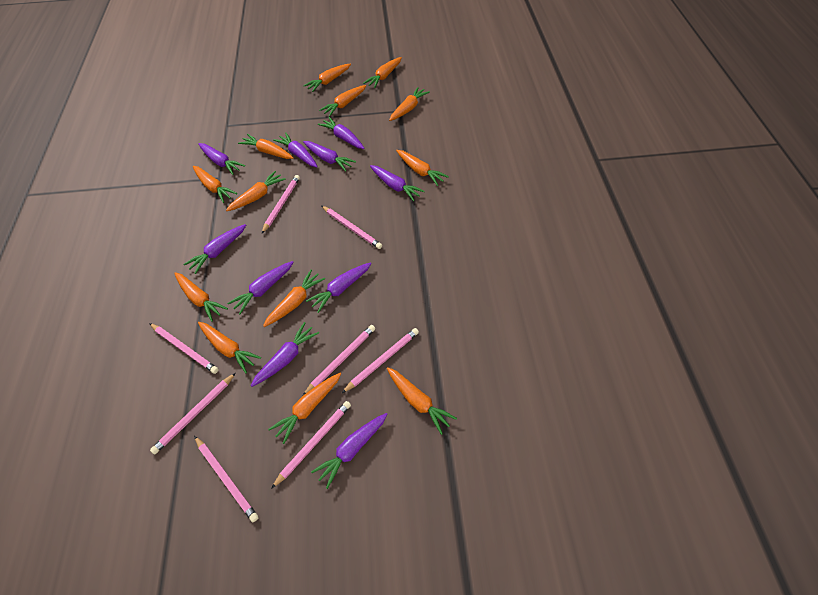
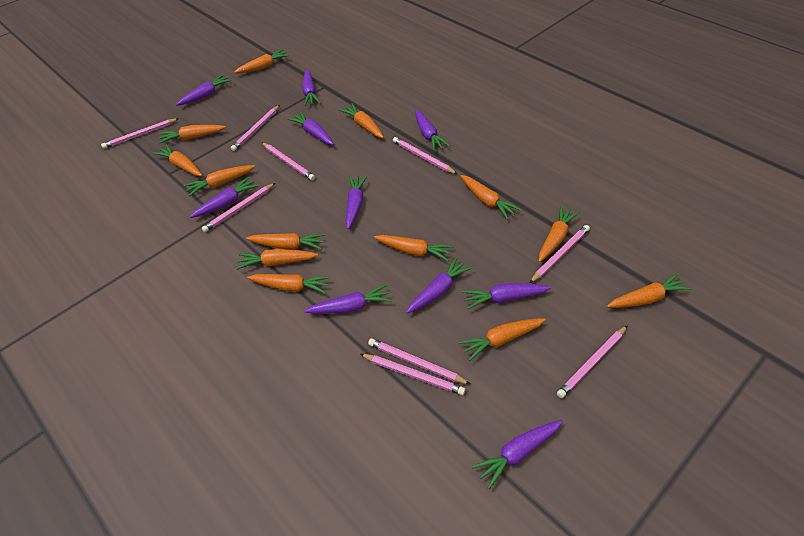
pink pencil: 8 -> 9

